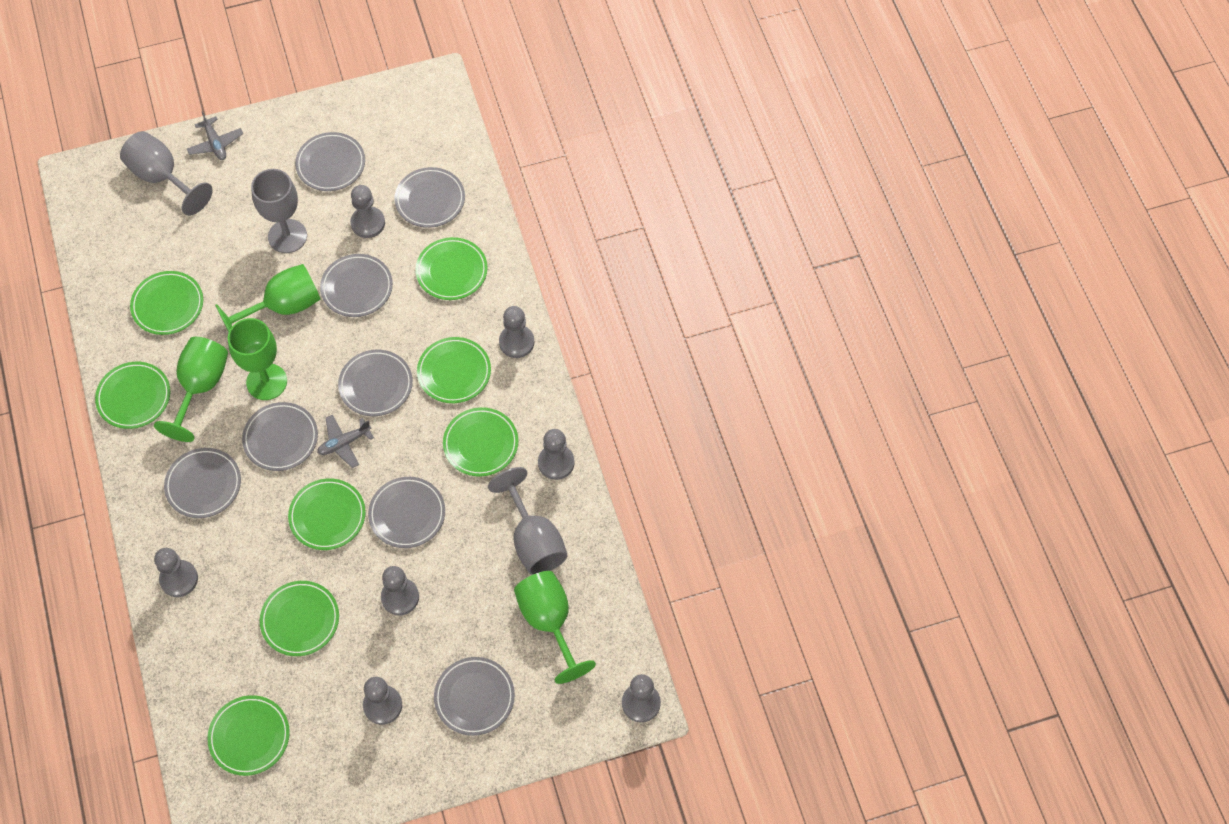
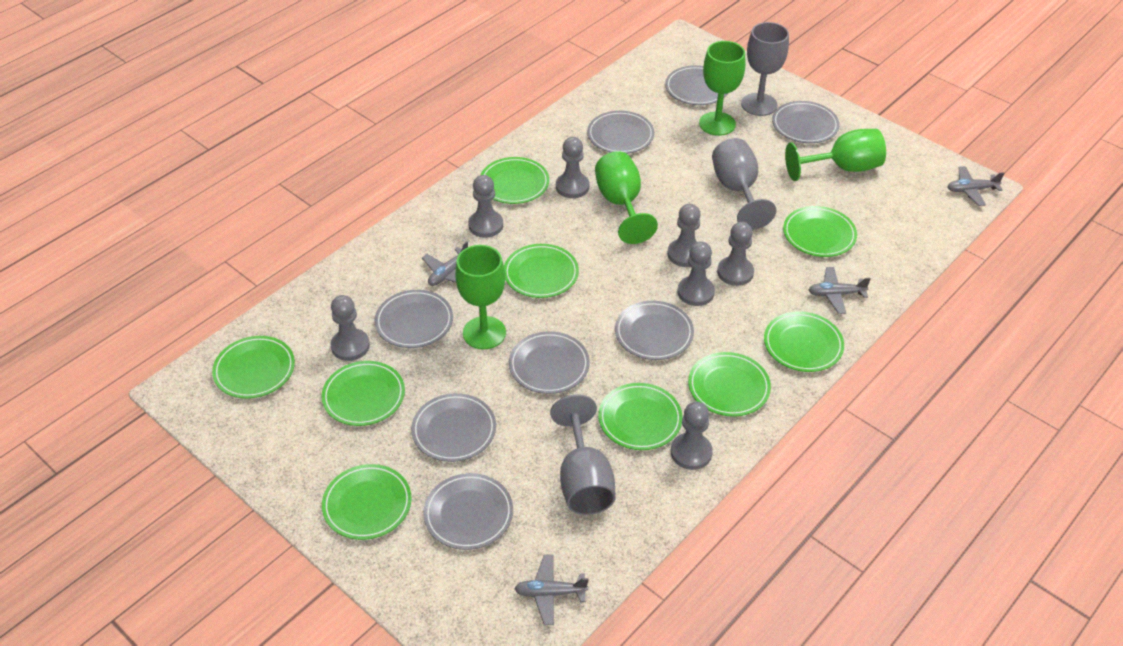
green plate: 8 -> 9
grey plane: 2 -> 4

